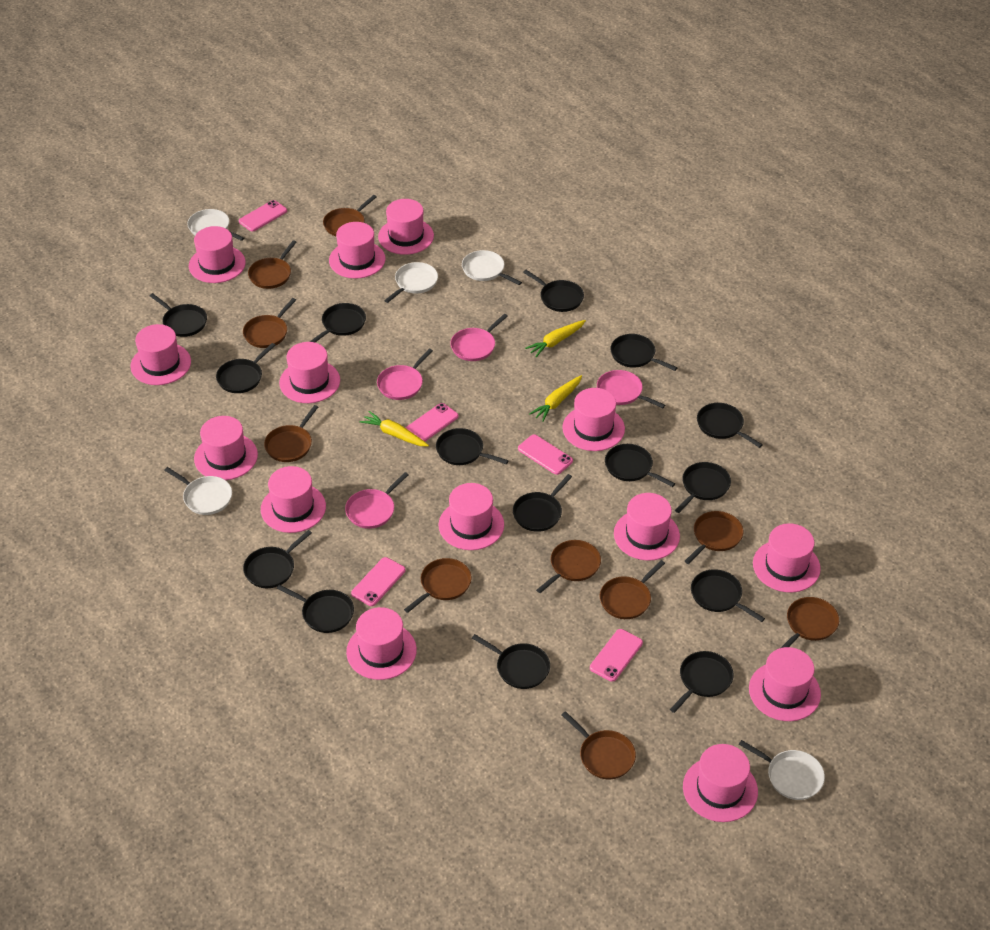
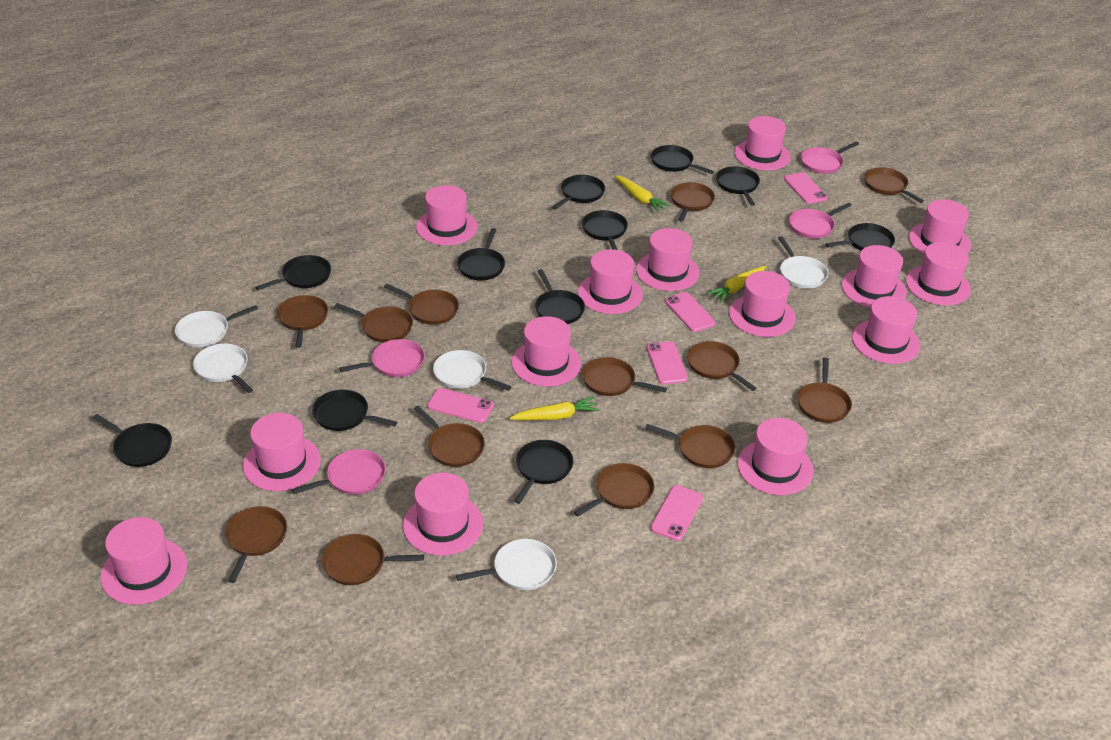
black pan: 15 -> 11
brown pan: 10 -> 13

